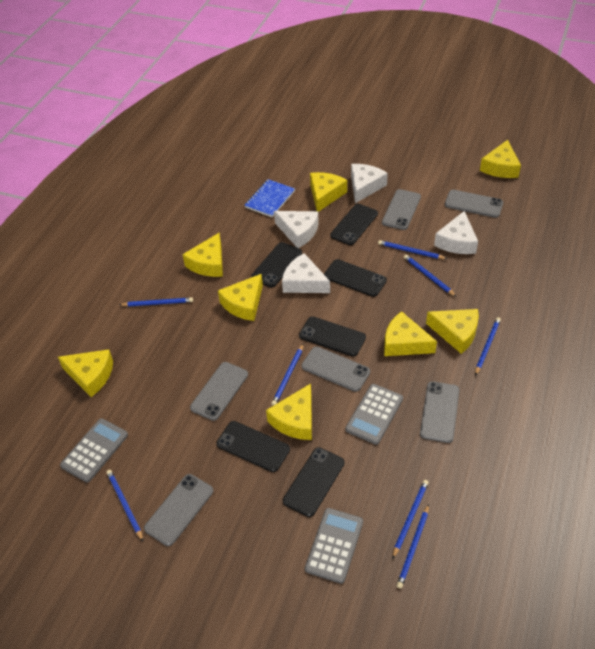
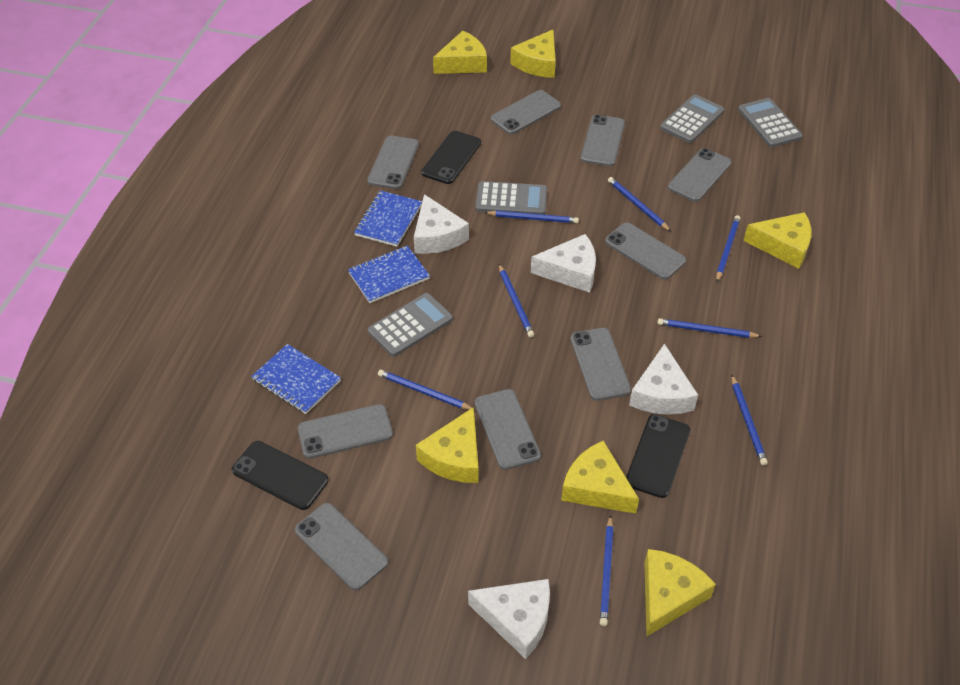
black phone: 6 -> 3
blue notebook: 1 -> 3
grey calculator: 3 -> 4
grey phone: 6 -> 9
yellow cheese: 8 -> 6

